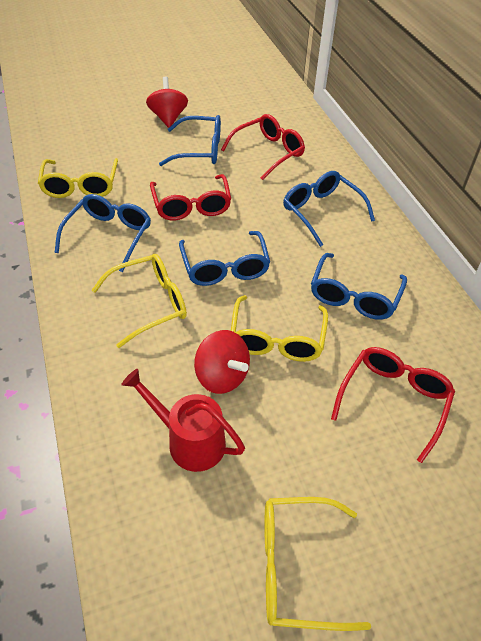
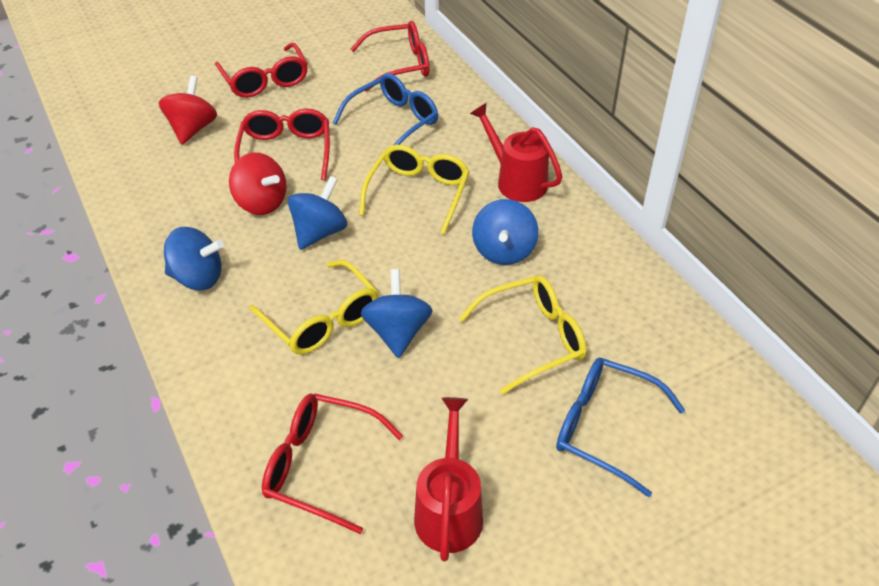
blue glasses: 5 -> 2
blue spinning top: 0 -> 4
red glasses: 3 -> 4
red watering can: 1 -> 2
yellow glasses: 4 -> 3

